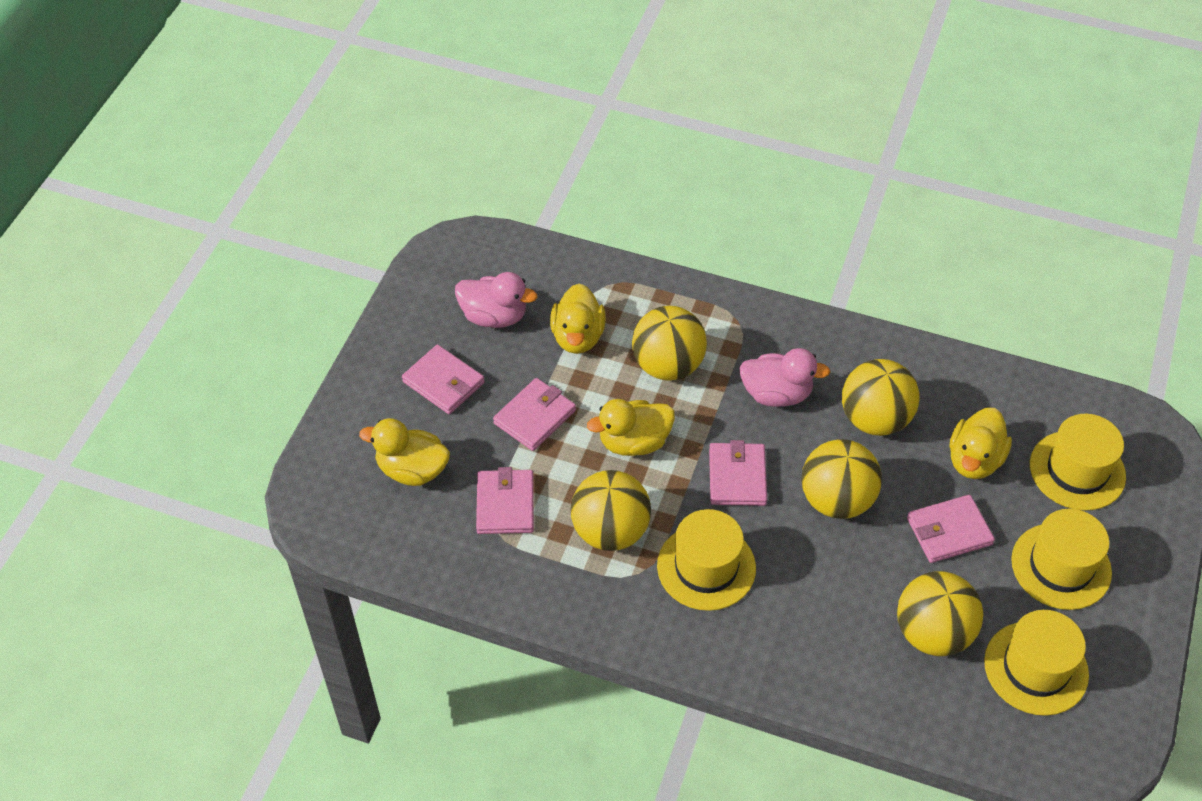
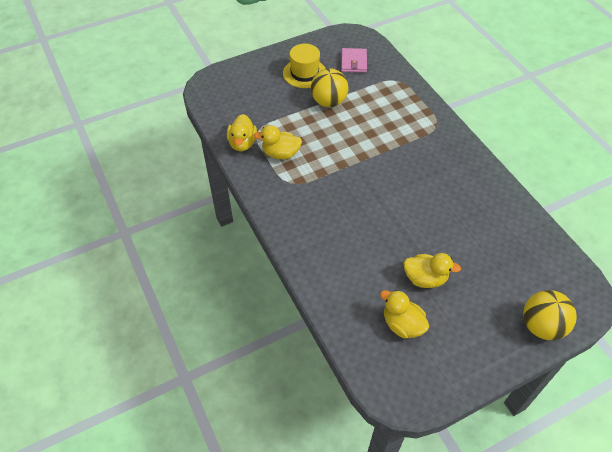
pink duck: 2 -> 0
pink wallet: 5 -> 1
yellow ball: 5 -> 2
yellow hat: 4 -> 1

